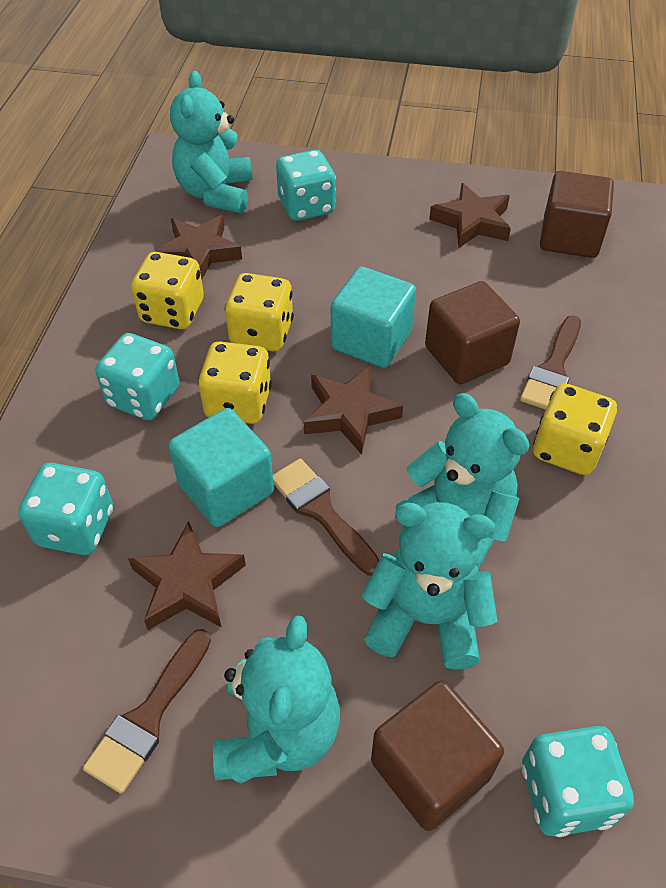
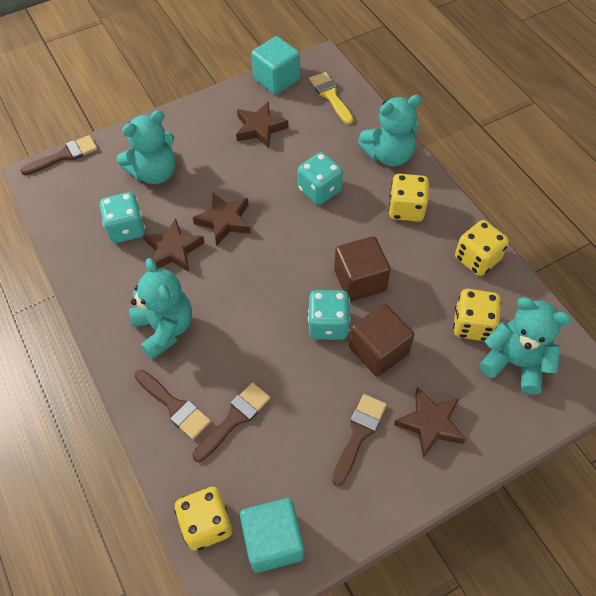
brown brush: 3 -> 4
brown cube: 3 -> 2
turquoise dice: 4 -> 3
yellow brush: 0 -> 1

